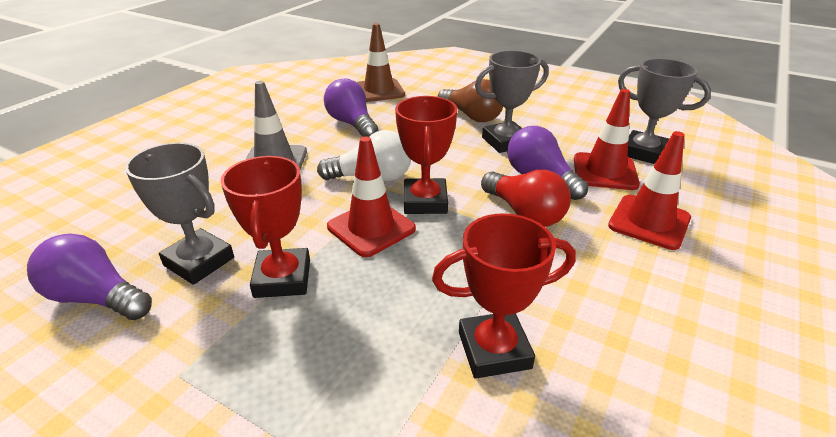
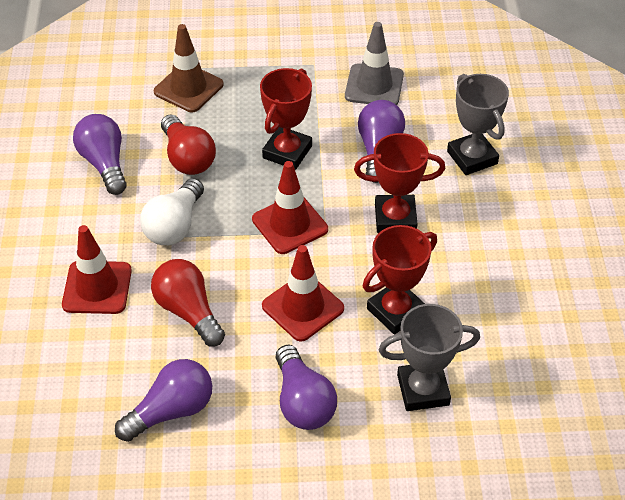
brown light bulb: 1 -> 0
grey trophy: 3 -> 2
purple light bulb: 3 -> 4
red light bulb: 1 -> 2

